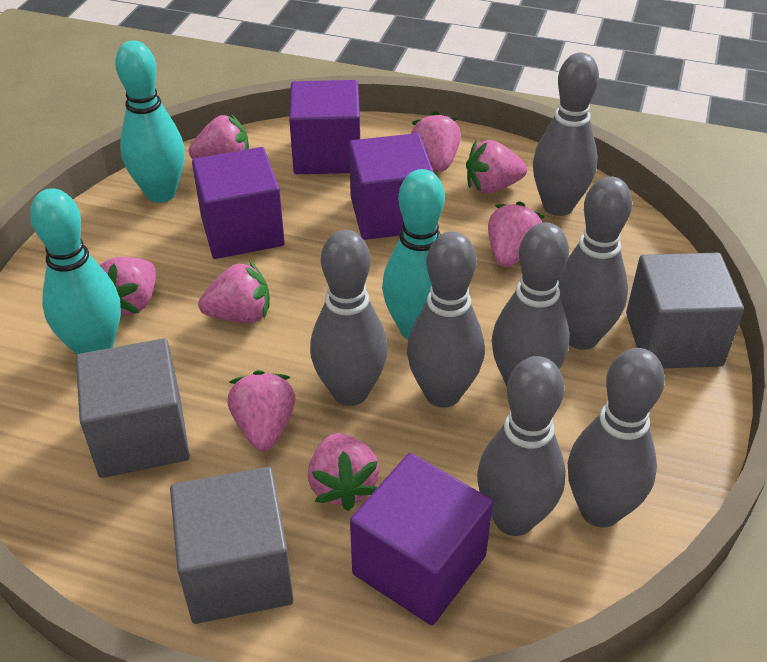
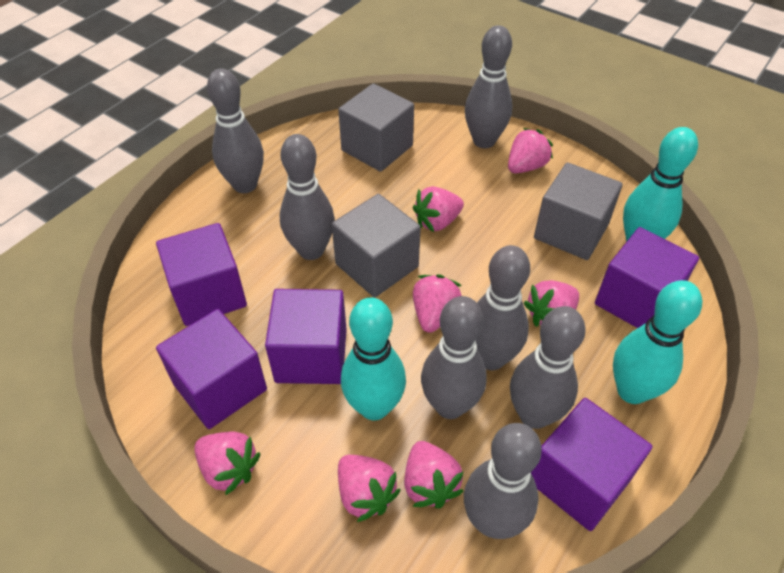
pink strawberry: 8 -> 7
purple cube: 4 -> 5

